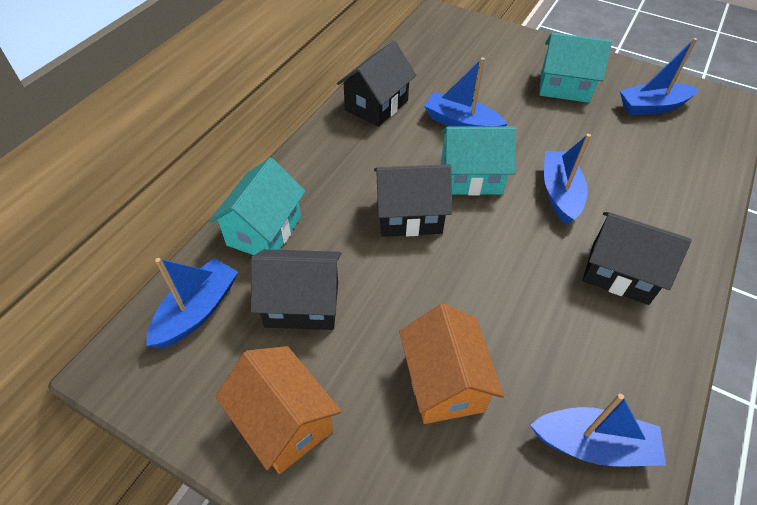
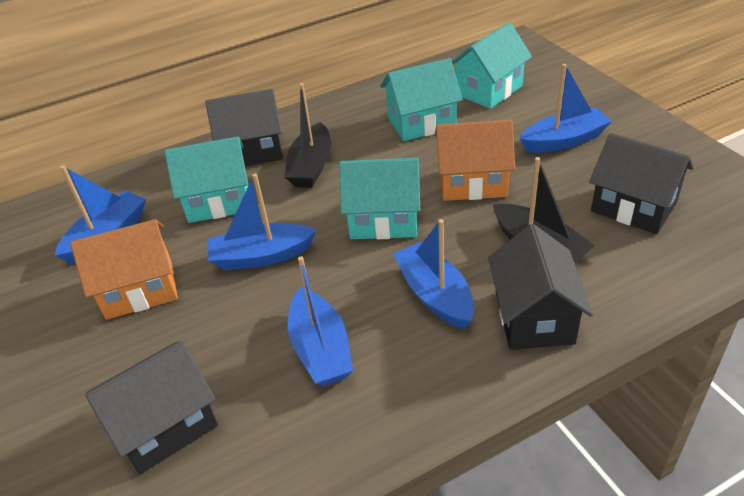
black boat: 0 -> 2
turquoise house: 3 -> 4

